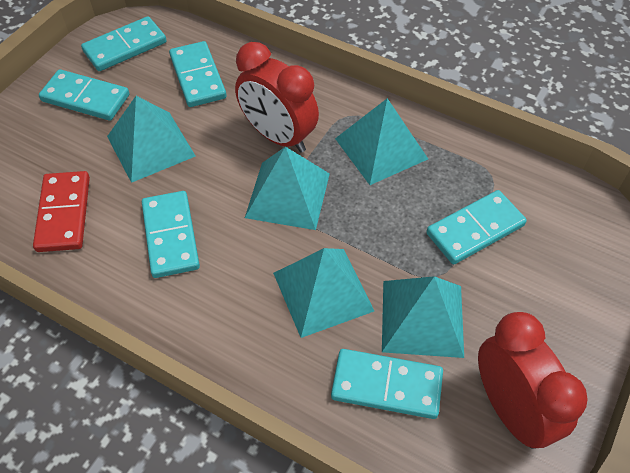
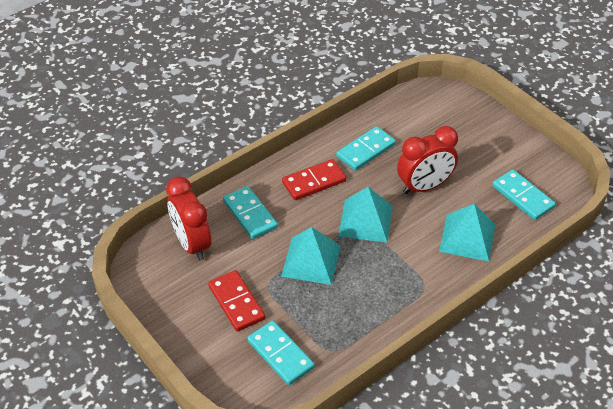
red domino: 1 -> 2
turquoise domino: 6 -> 4
turquoise pyramid: 5 -> 3

